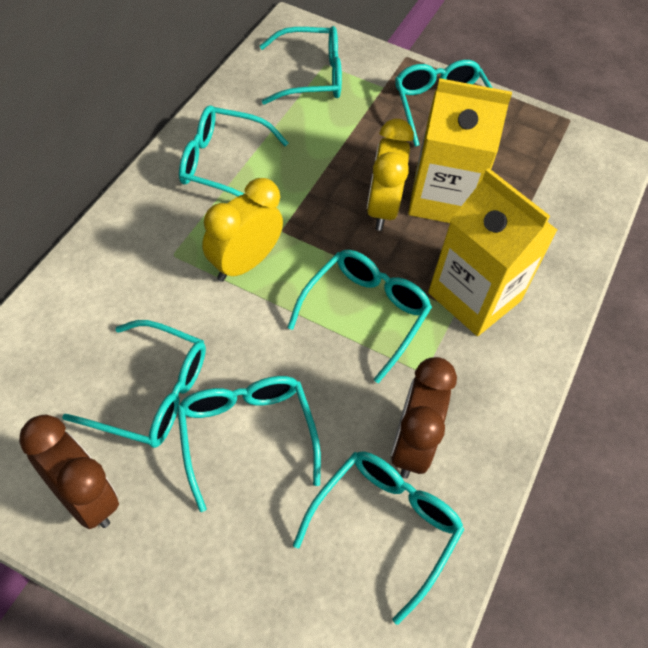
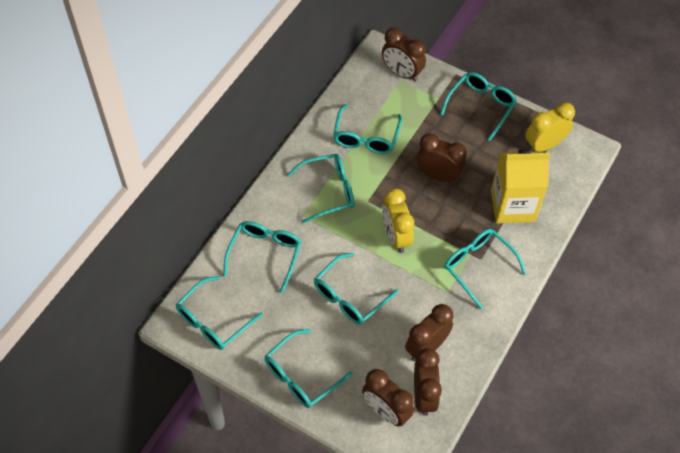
brown clock: 2 -> 5
turquoise glasses: 7 -> 8
yellow carton: 2 -> 1

